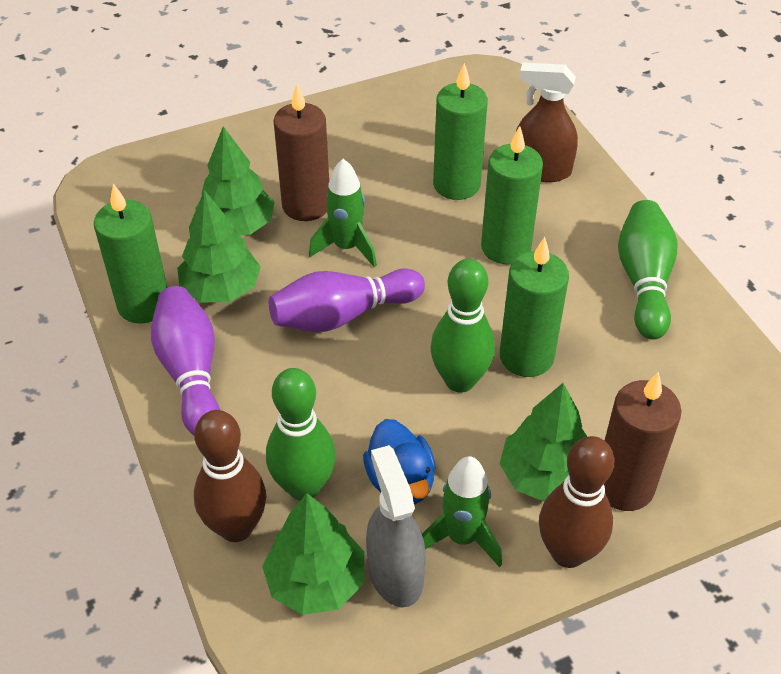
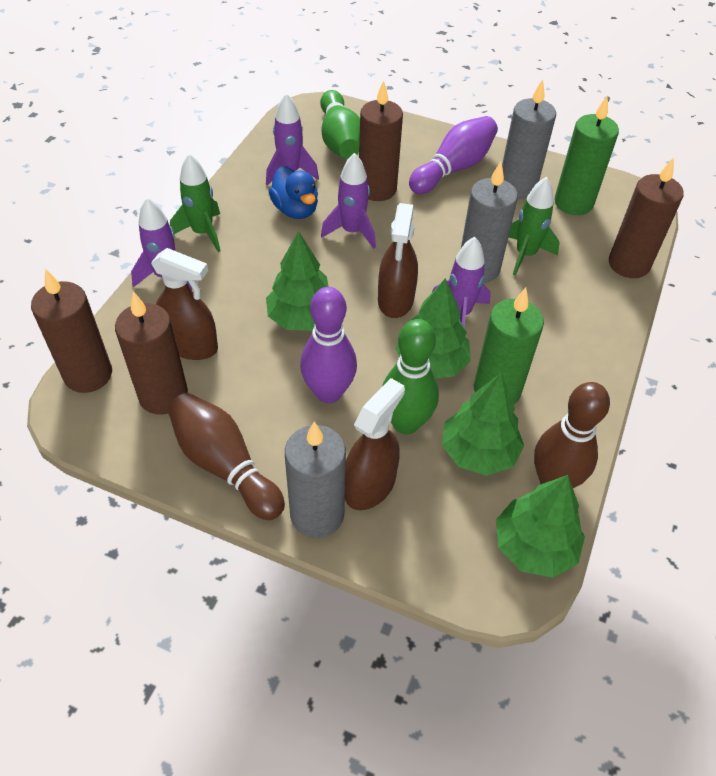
brown candle: 2 -> 4
brown spray bottle: 1 -> 3
green bowling pin: 3 -> 2
green candle: 4 -> 2
grey candle: 0 -> 3
grey spray bottle: 1 -> 0
purple rocket: 0 -> 4

